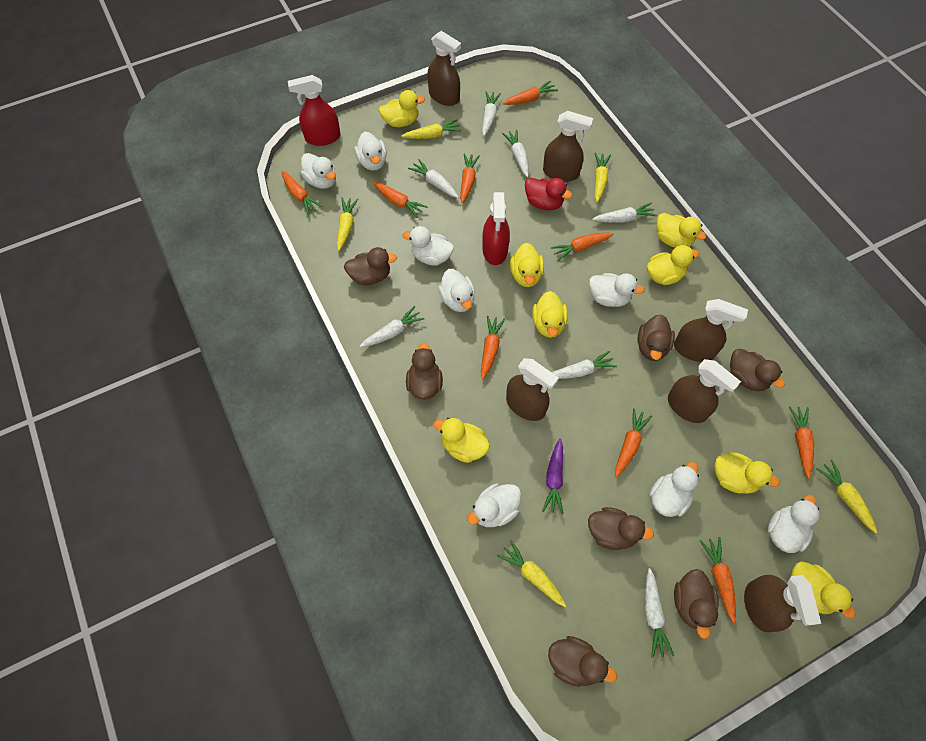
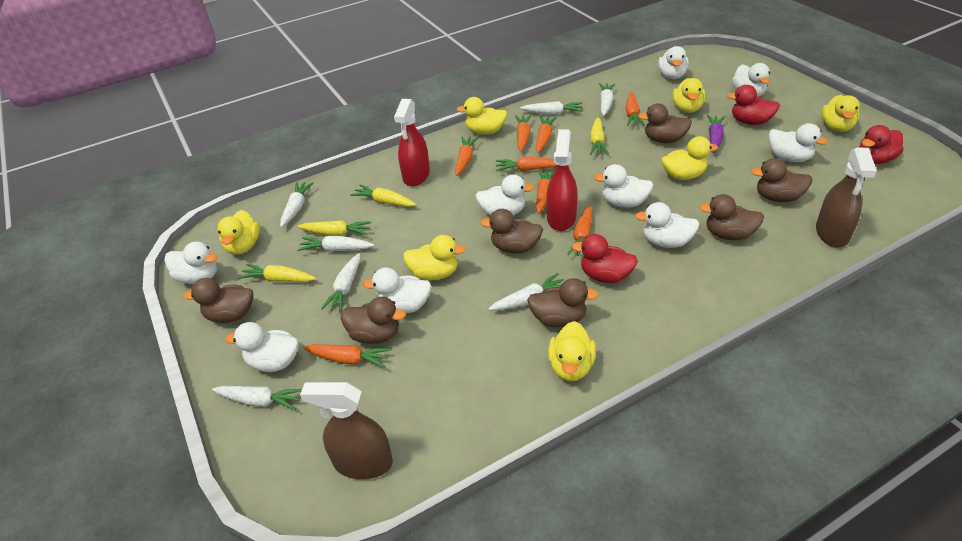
brown spray bottle: 6 -> 2
orange carrot: 9 -> 8
red duck: 1 -> 3
white duck: 8 -> 9
yellow carrot: 5 -> 4
yellow duck: 8 -> 7

